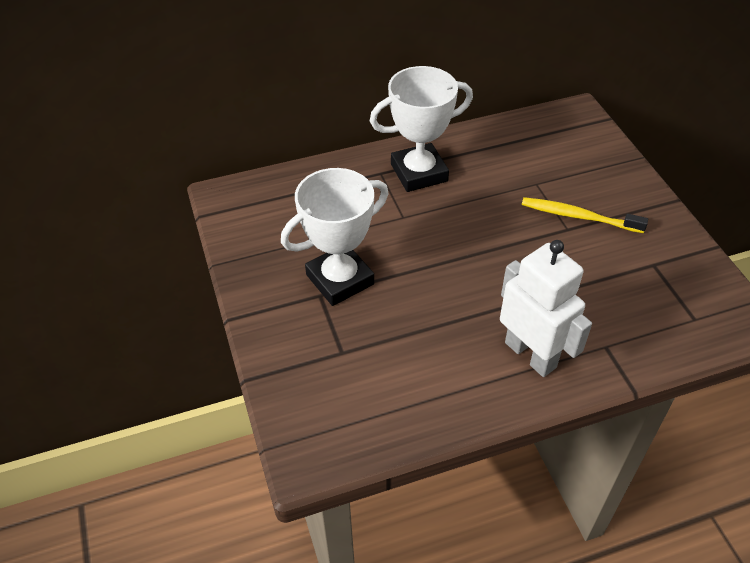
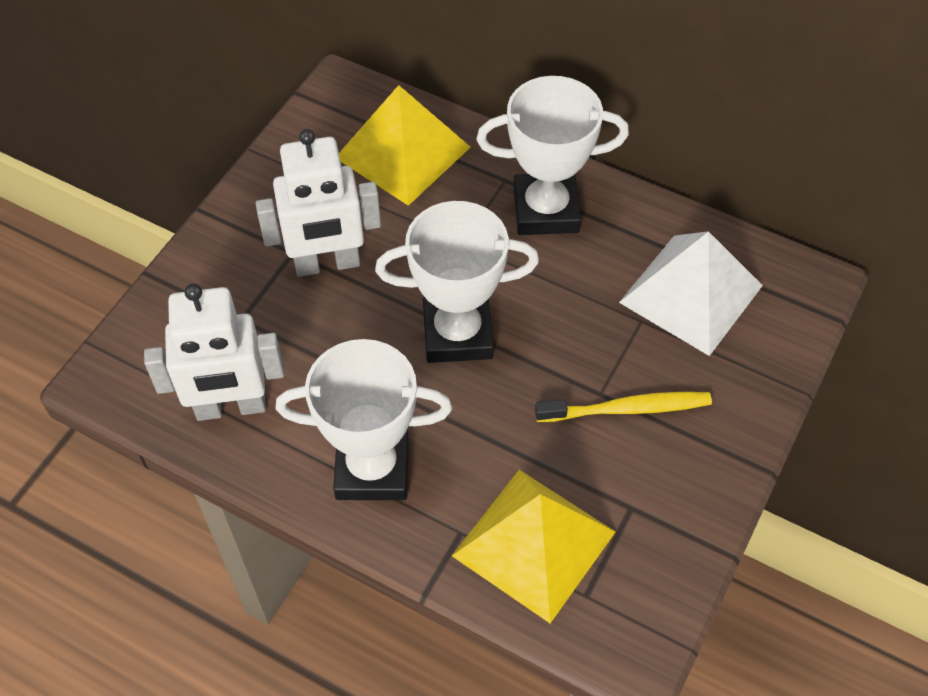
white pyramid: 0 -> 1
white robot: 1 -> 2
white trophy: 2 -> 3
yellow pyramid: 0 -> 2

